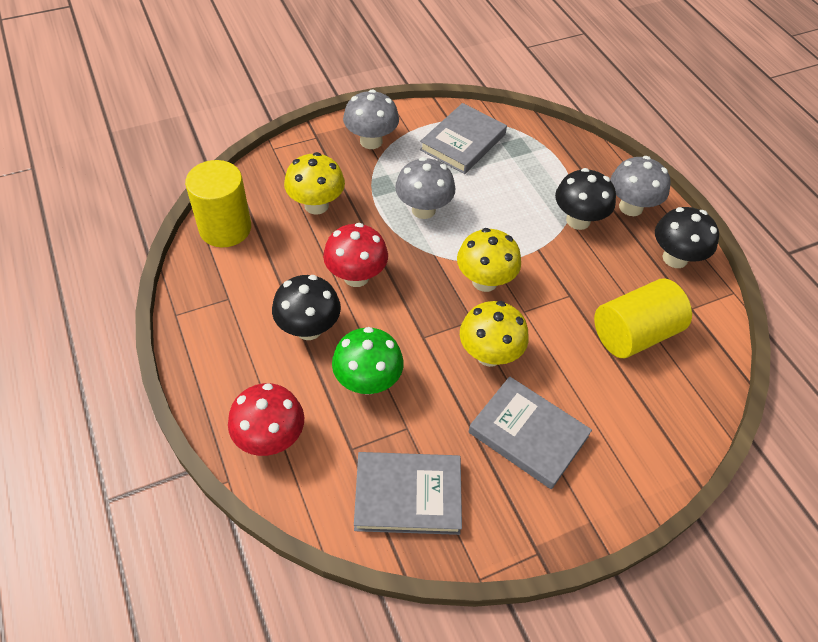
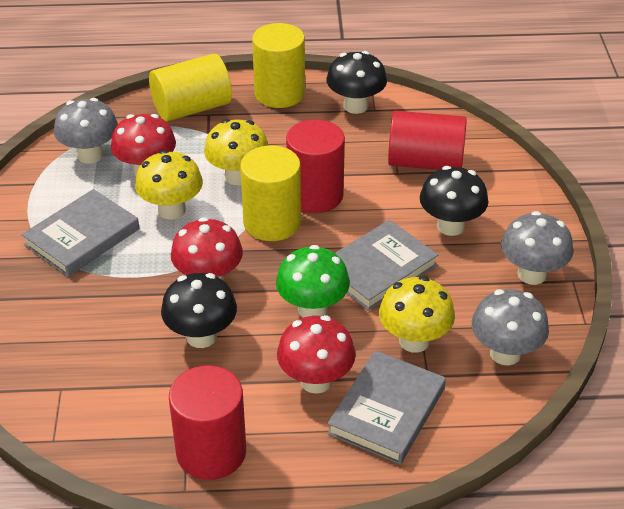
red cylinder: 0 -> 3
red mushroom: 2 -> 3
yellow cylinder: 2 -> 3

